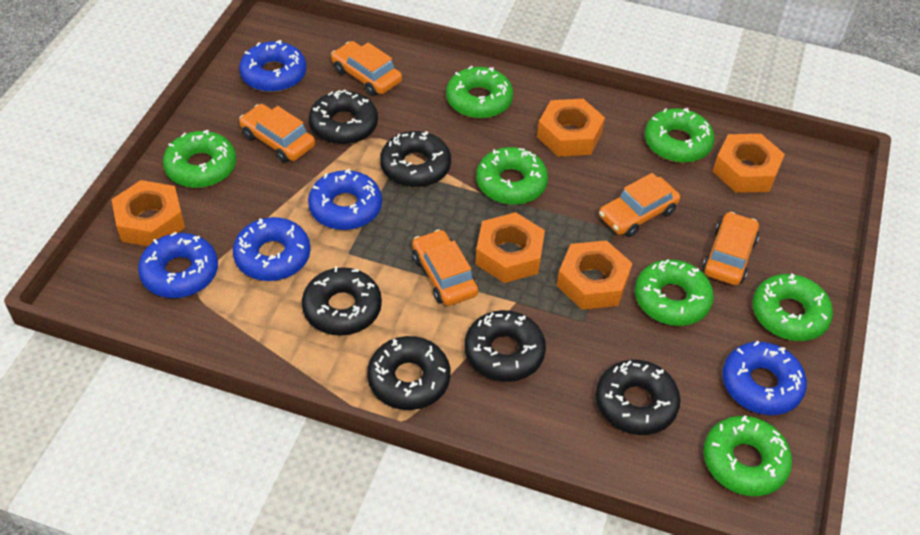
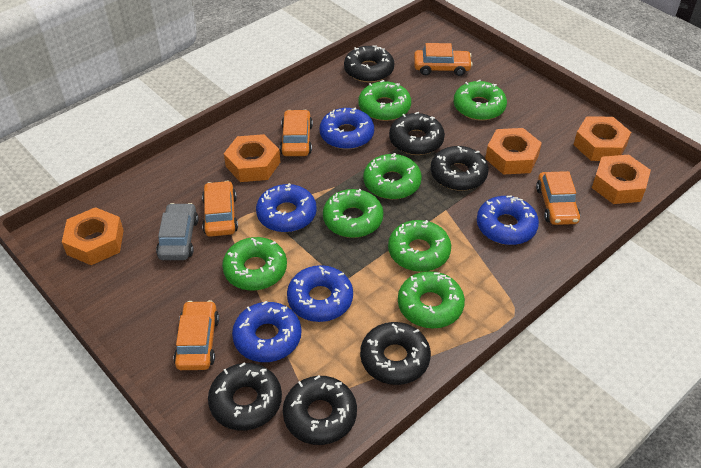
grey car: 0 -> 1

